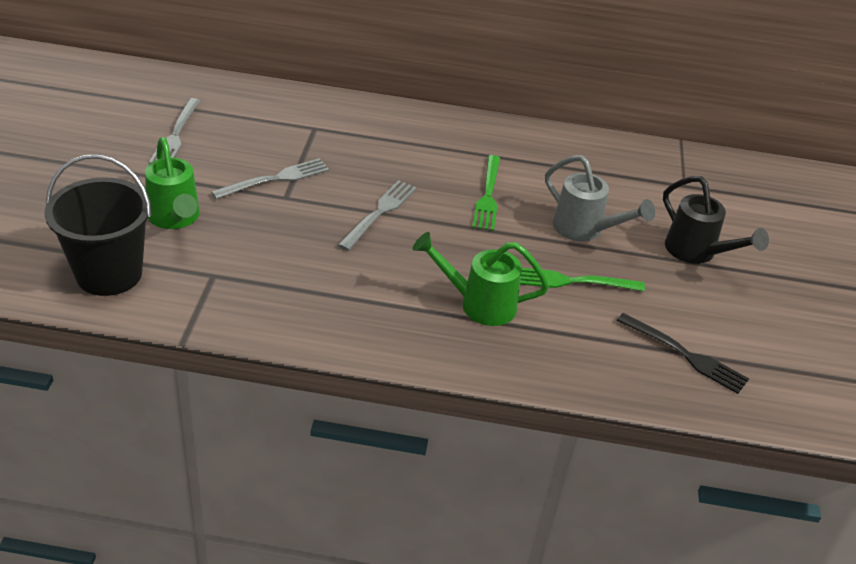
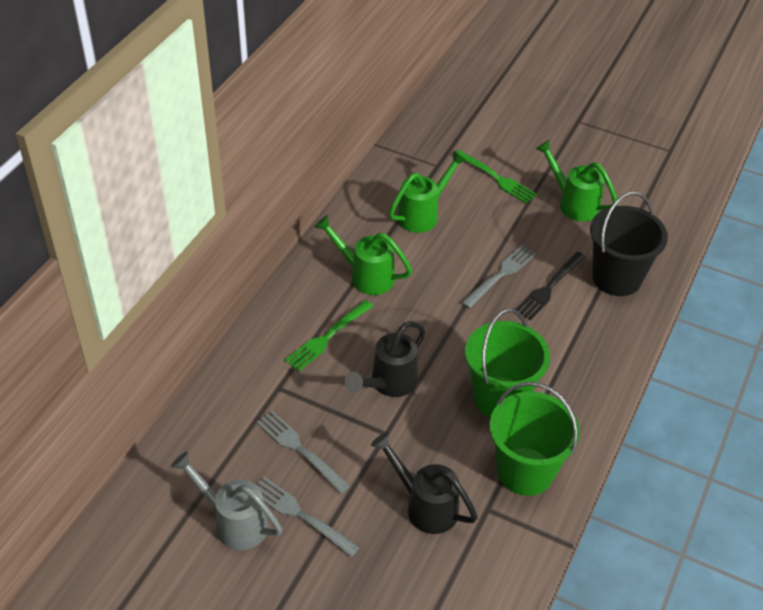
black watering can: 1 -> 2
green bucket: 0 -> 2
green watering can: 2 -> 3

